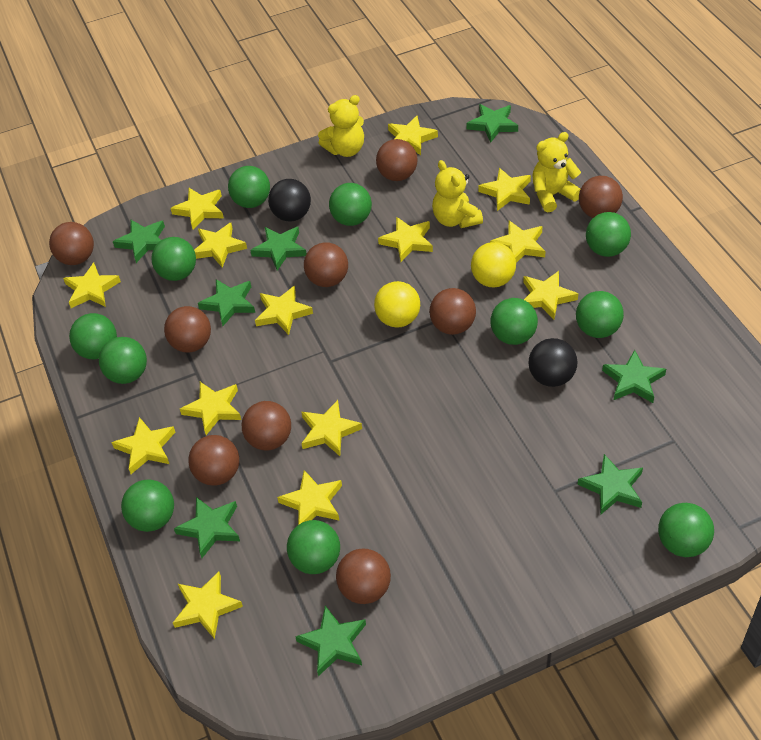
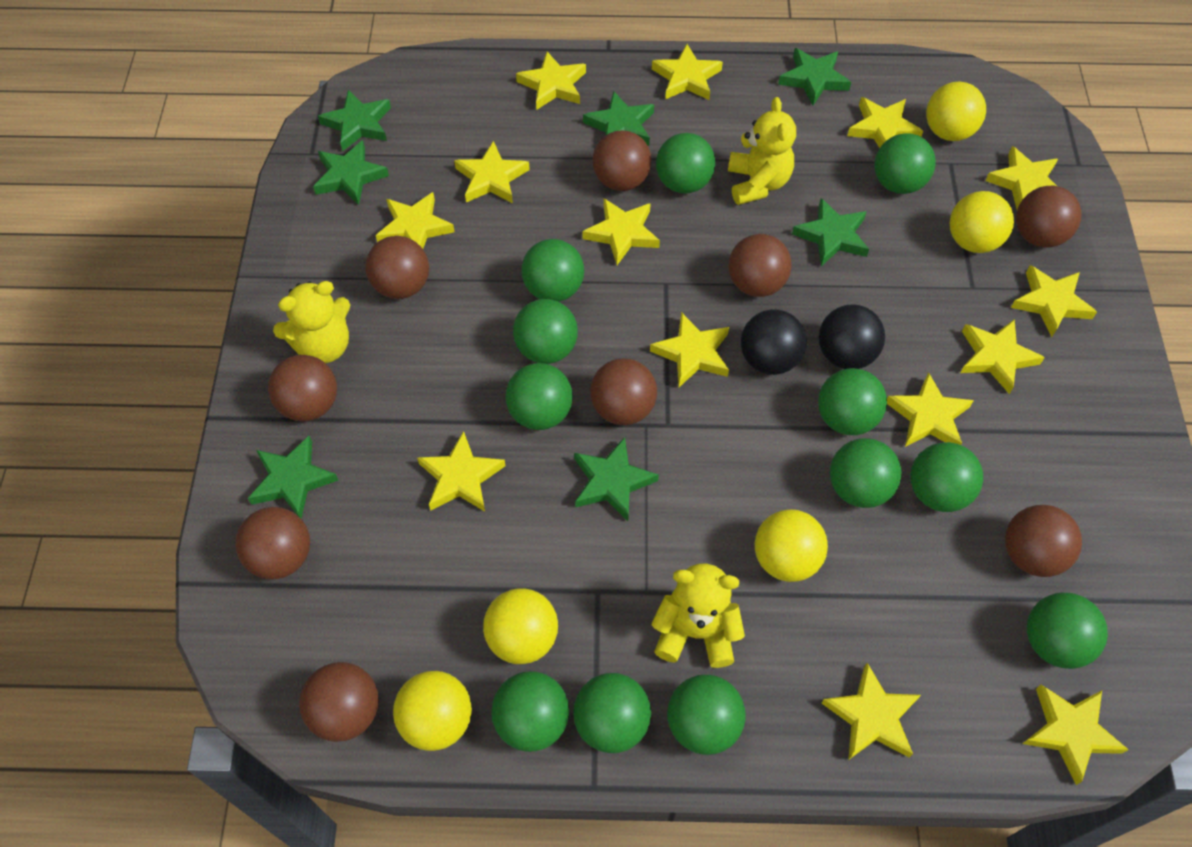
green ball: 11 -> 12
green star: 8 -> 7
yellow ball: 2 -> 5

